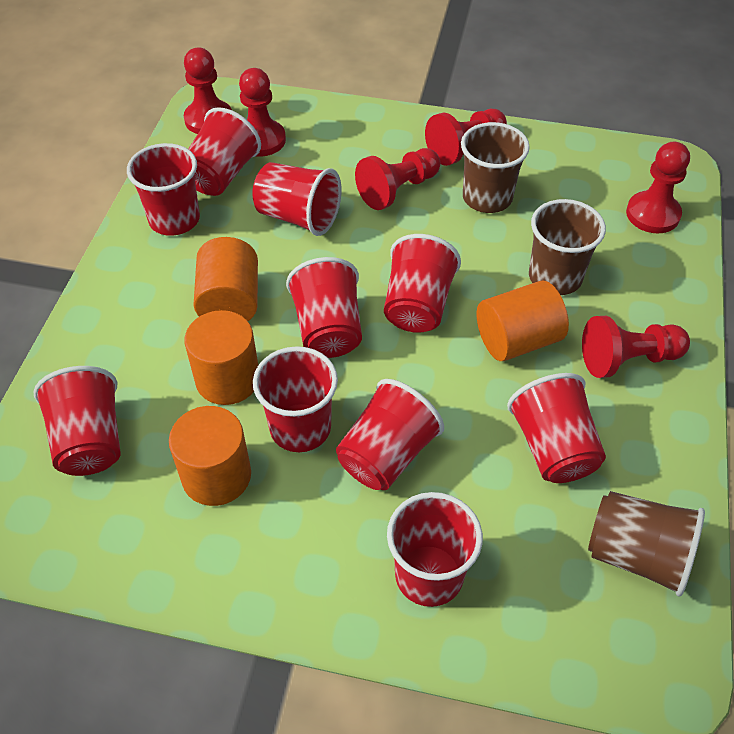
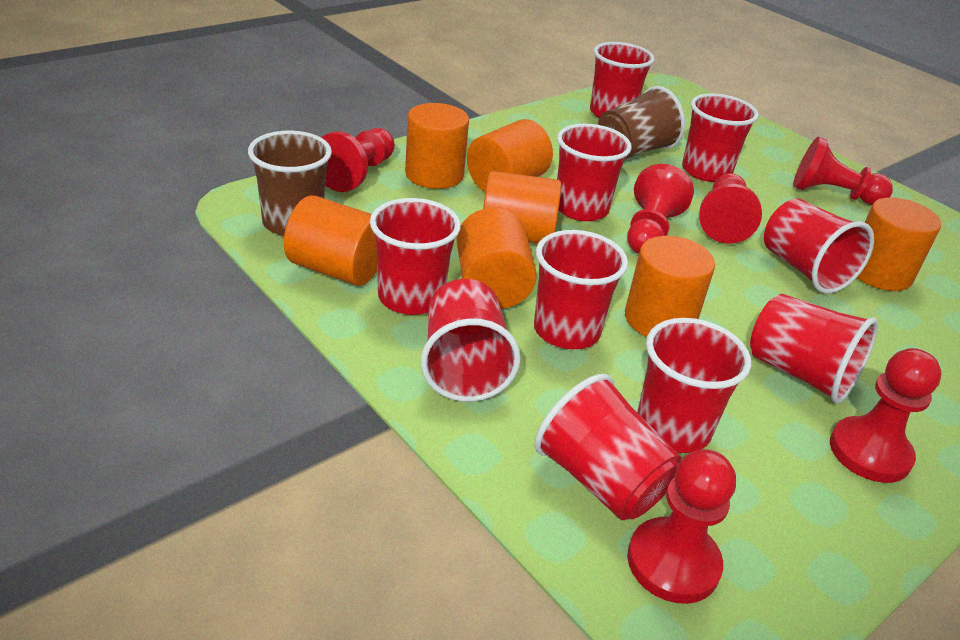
brown cup: 3 -> 2
orange cylinder: 4 -> 7

